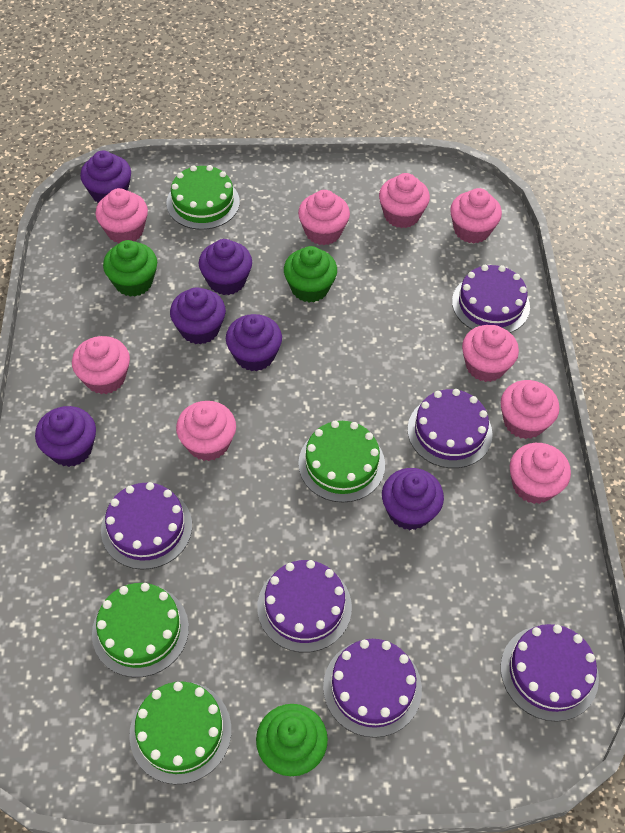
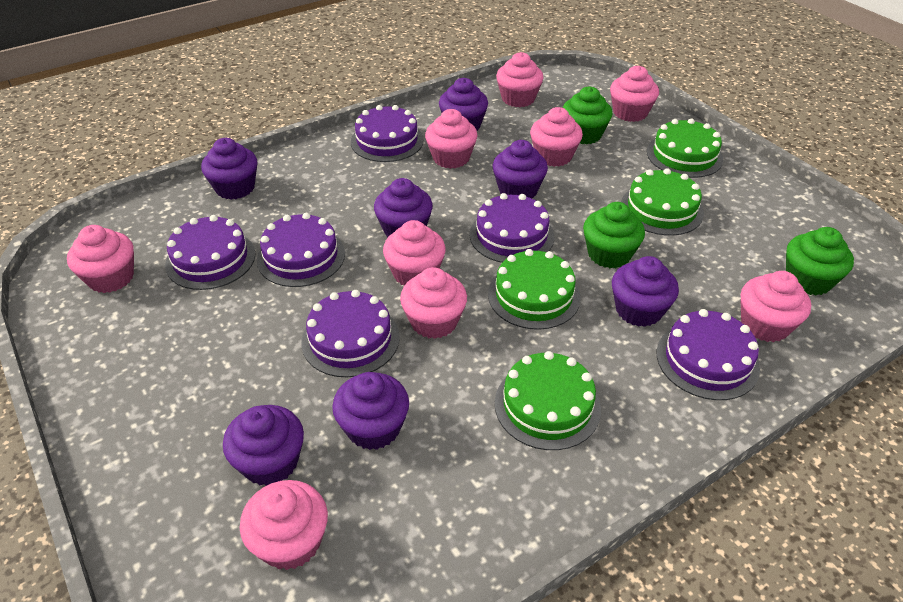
purple cupcake: 6 -> 7

